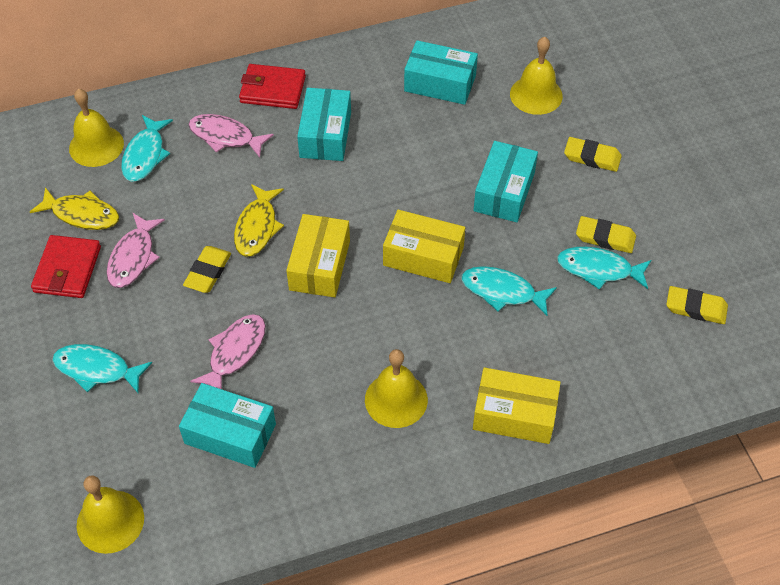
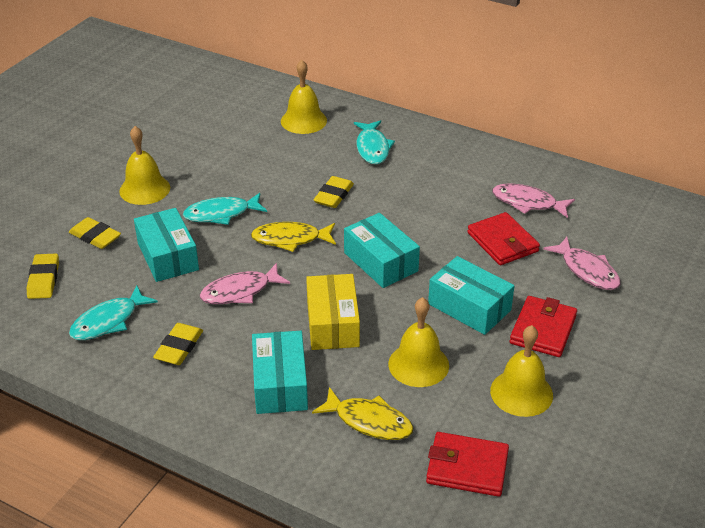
red wallet: 2 -> 3
turquoise fish: 4 -> 3
yellow box: 3 -> 1

